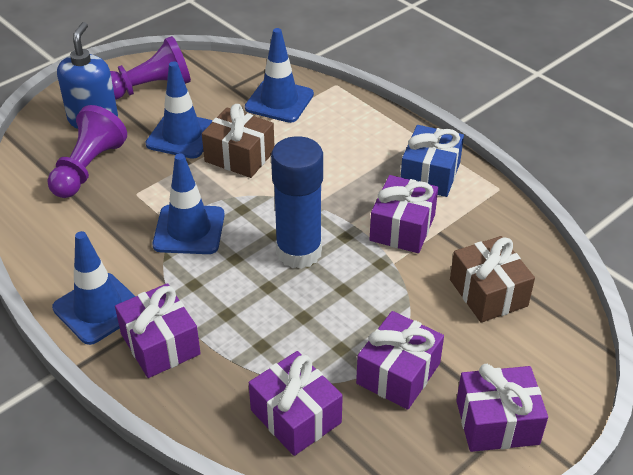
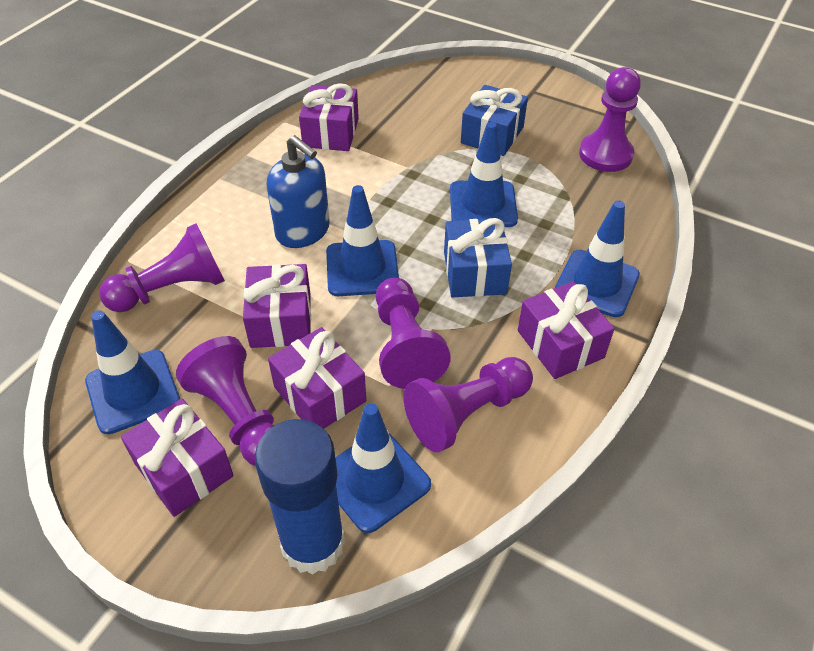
blue gift: 1 -> 2
blue traffic cone: 4 -> 5
brown gift: 2 -> 0
purple pawn: 2 -> 5

